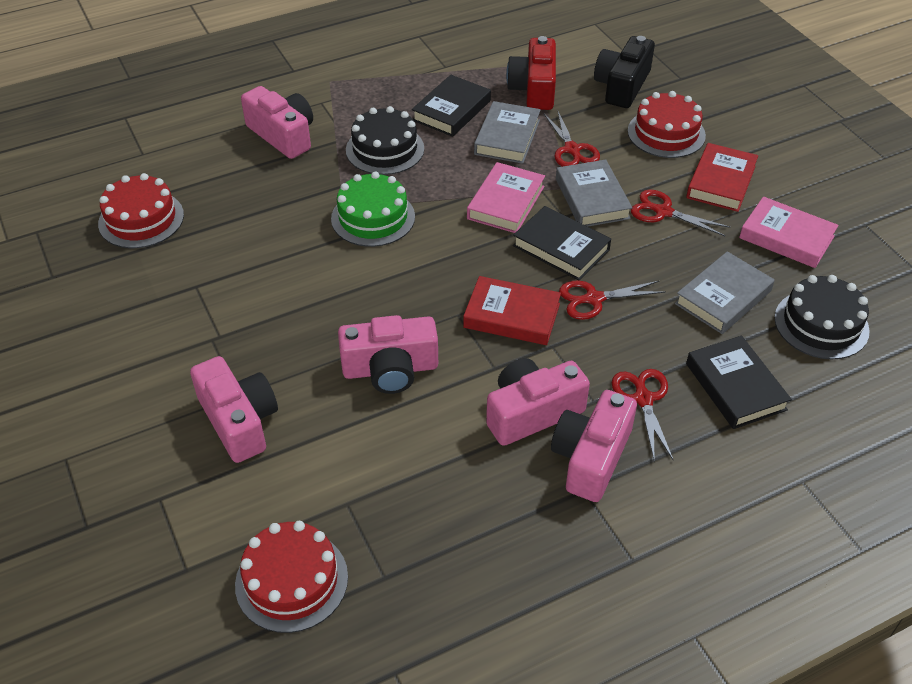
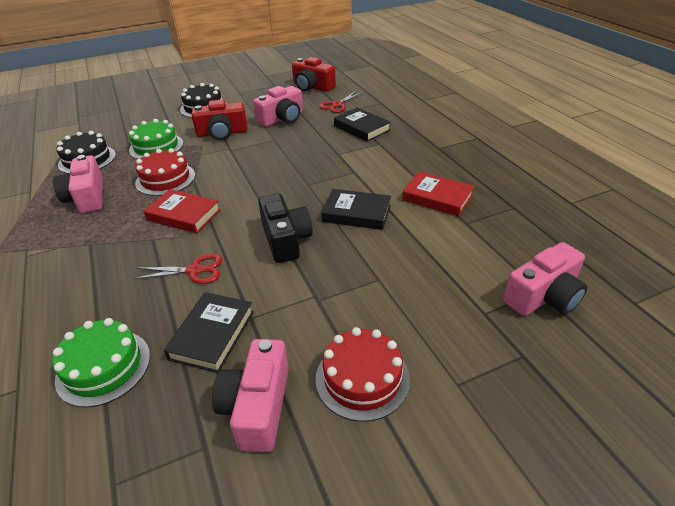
green cake: 1 -> 2
grey book: 3 -> 0
pink book: 2 -> 0
pink camera: 5 -> 4
red cake: 3 -> 2
red camera: 1 -> 2
red scissors: 4 -> 2

